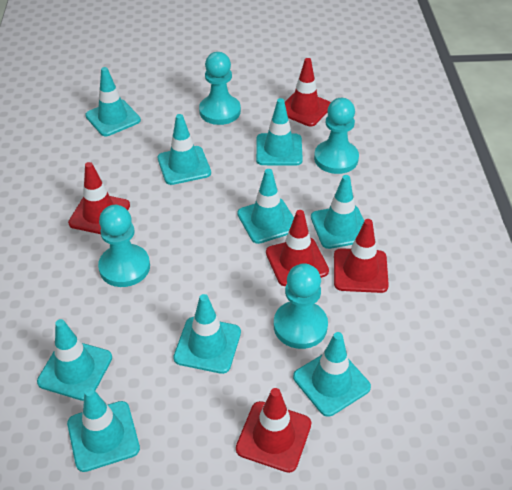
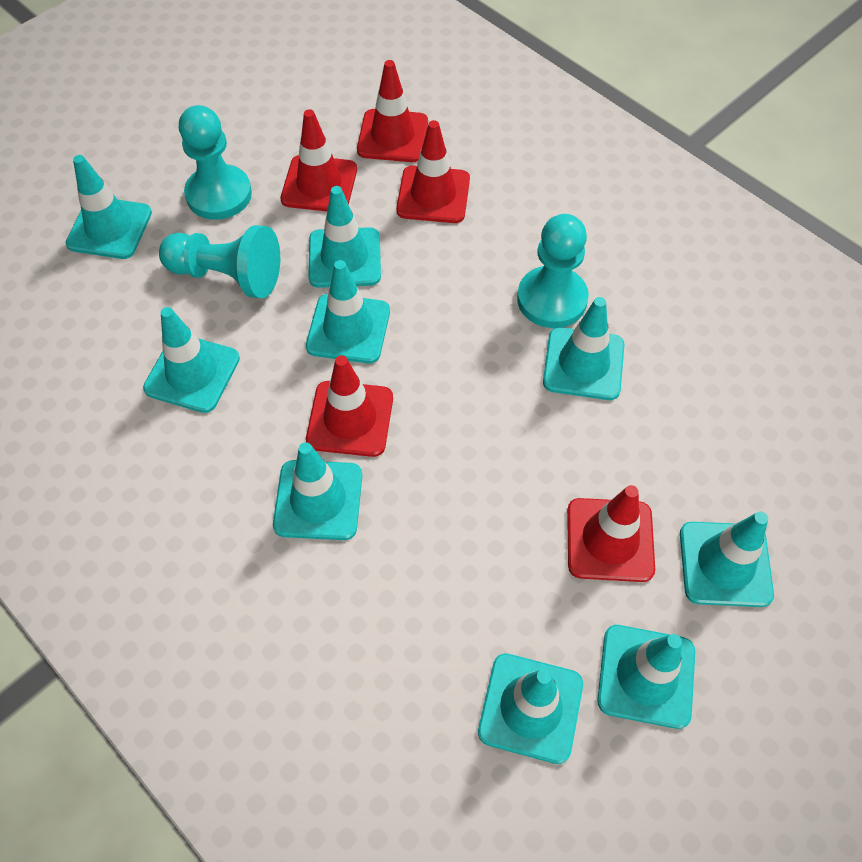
turquoise pawn: 4 -> 3

